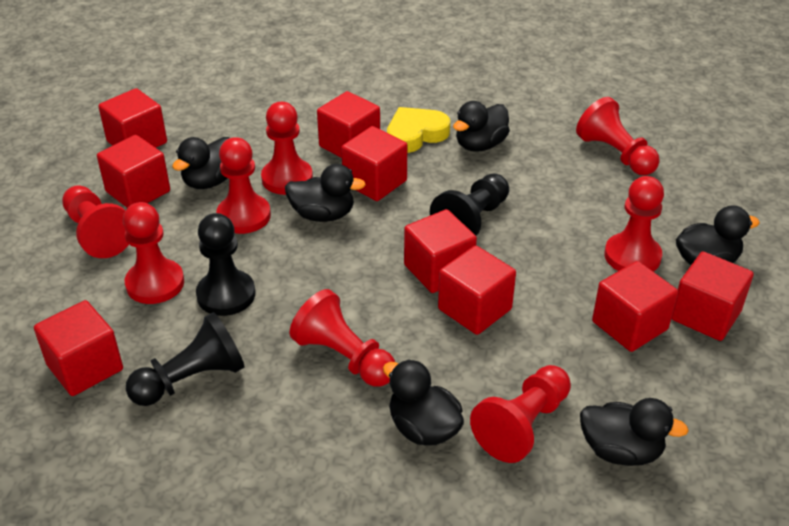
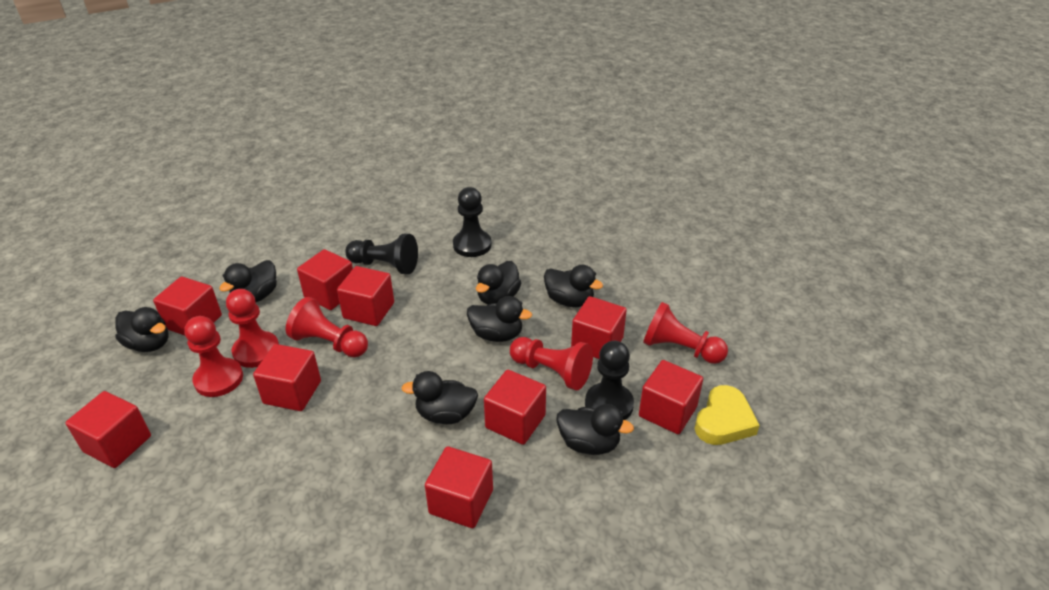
black duck: 6 -> 7
red pawn: 8 -> 5

